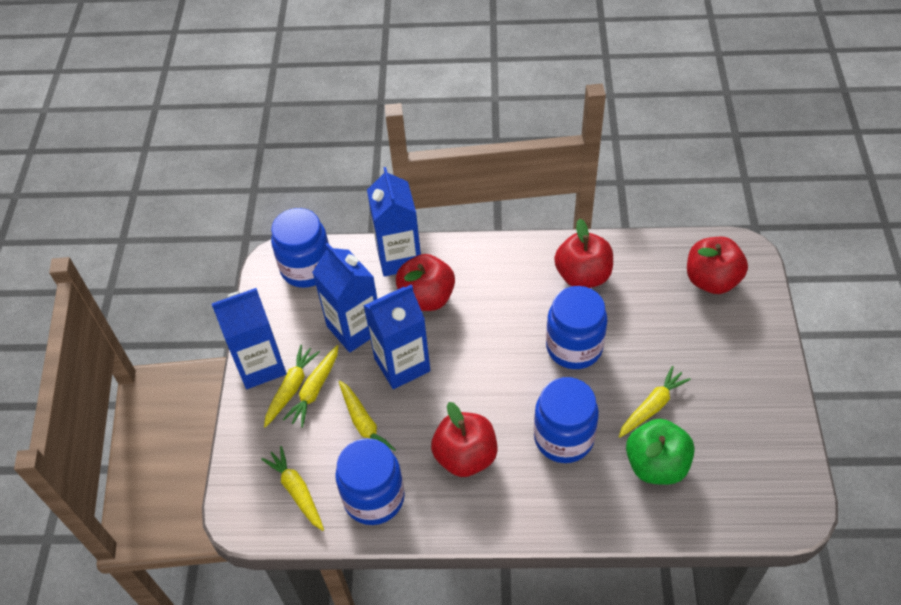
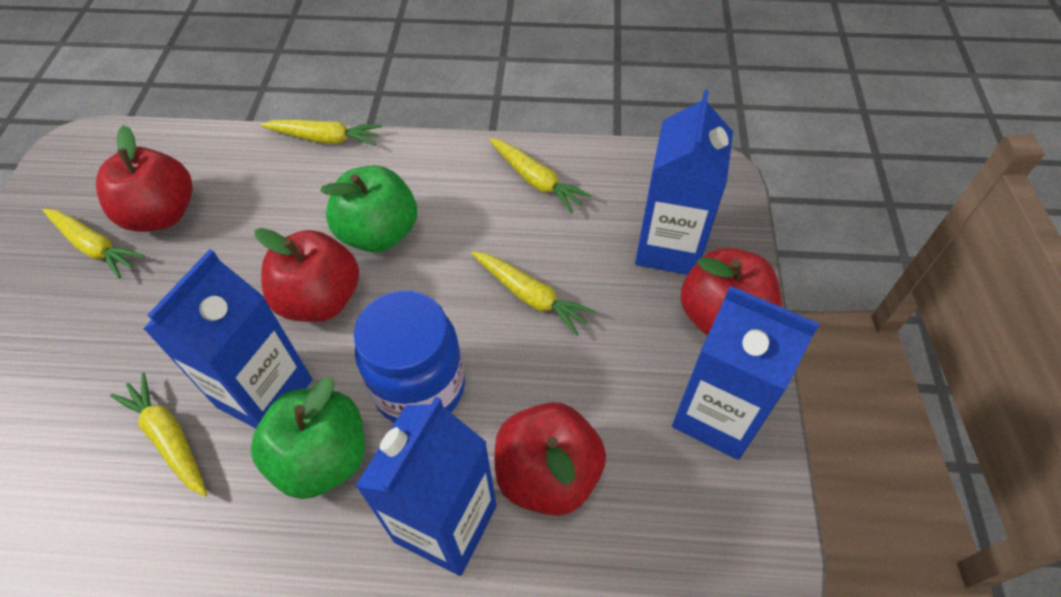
blue jar: 4 -> 1
green apple: 1 -> 2

